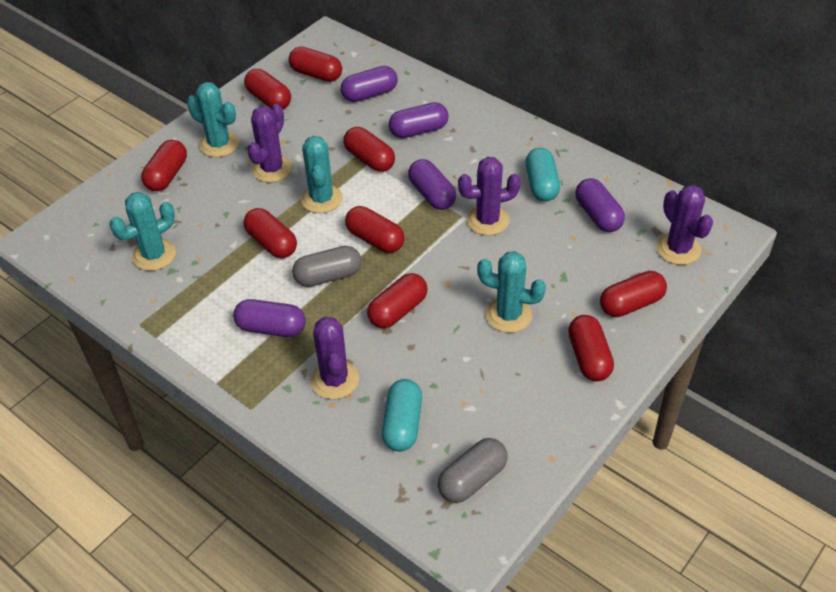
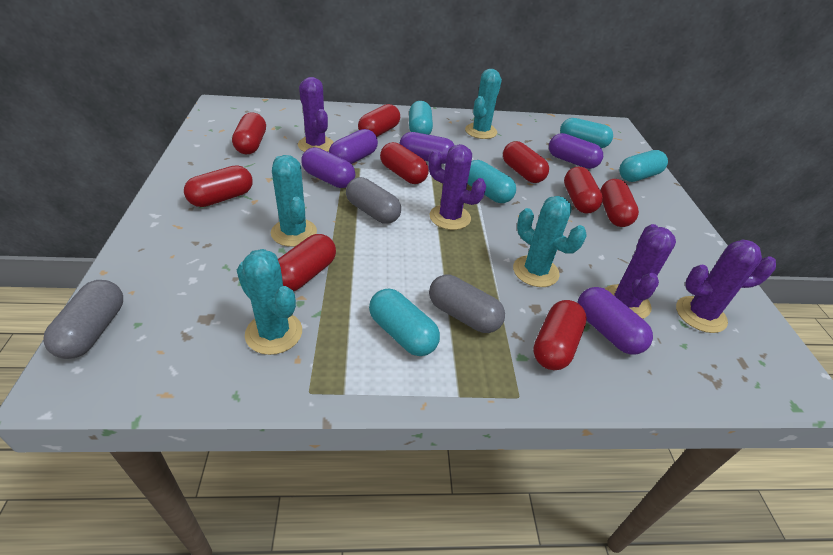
grey capsule: 2 -> 3
turquoise capsule: 2 -> 5

